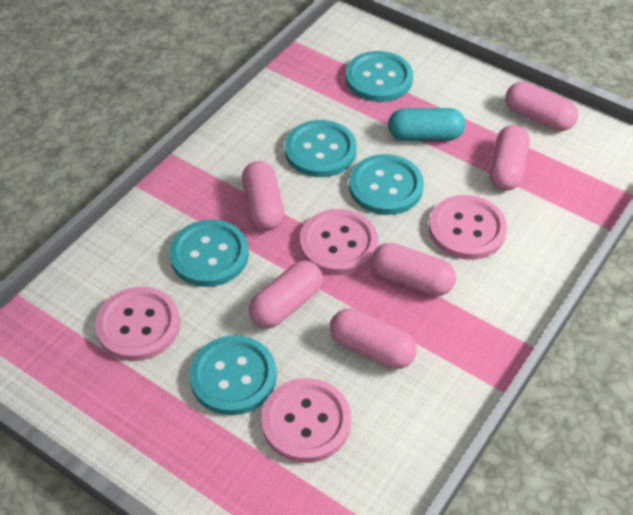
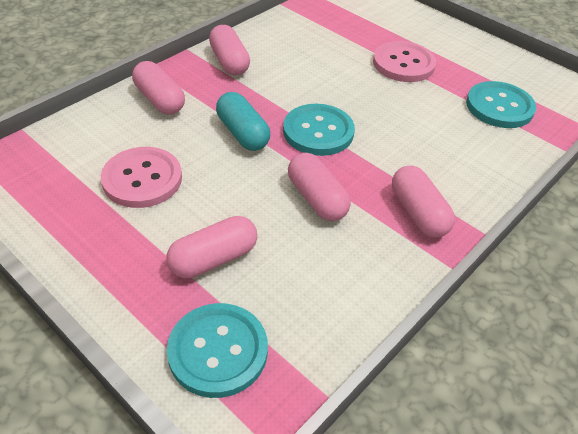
pink button: 4 -> 2
pink capsule: 6 -> 5
turquoise button: 5 -> 3

